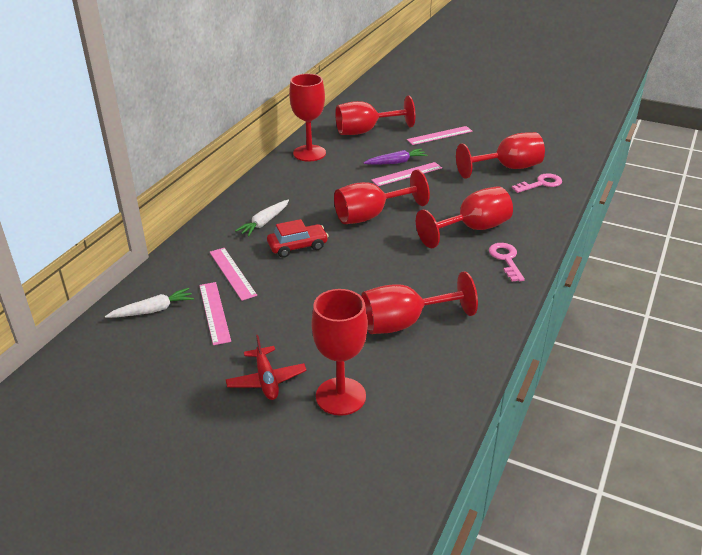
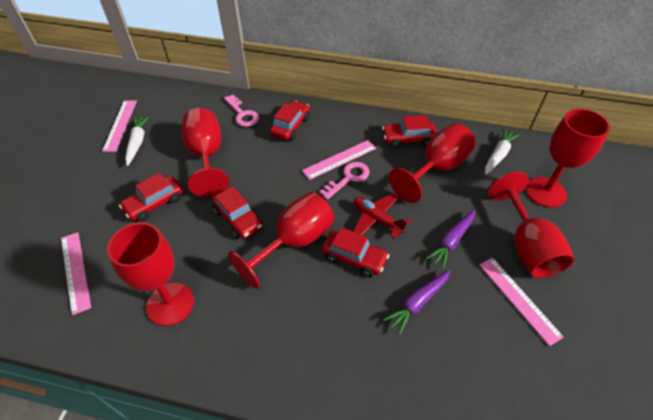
purple carrot: 1 -> 2
red car: 1 -> 5
red goblet: 7 -> 6

